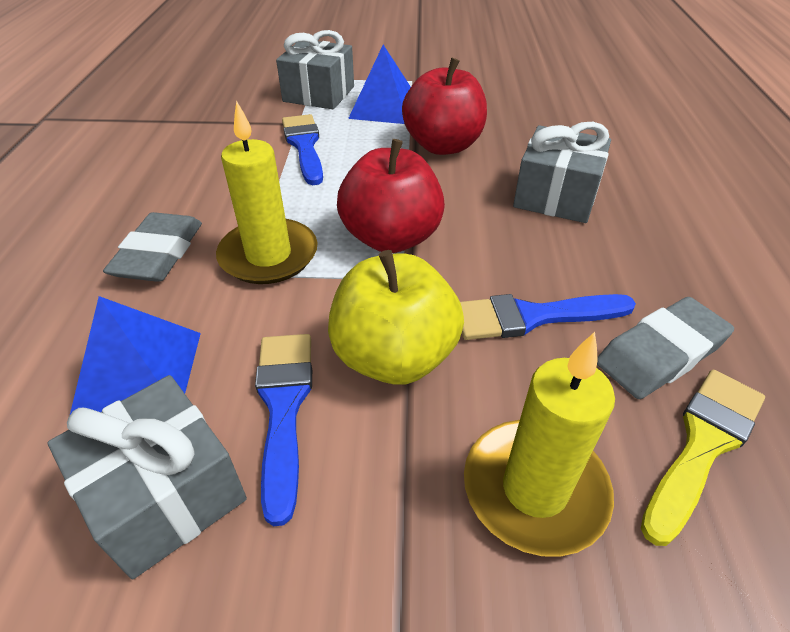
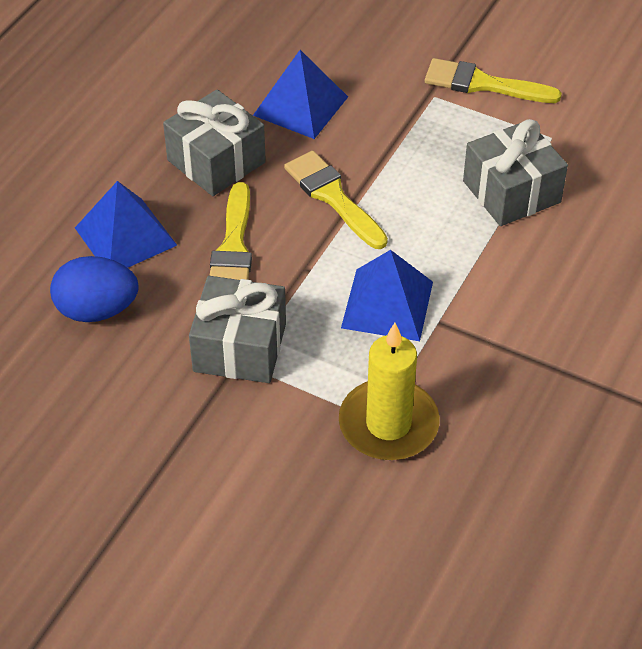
blue brush: 3 -> 0
blue egg: 0 -> 1
blue pyramid: 2 -> 3
grey eraser: 2 -> 0
red apple: 2 -> 0
yellow apple: 1 -> 0
yellow brush: 1 -> 3
yellow candle: 2 -> 1

